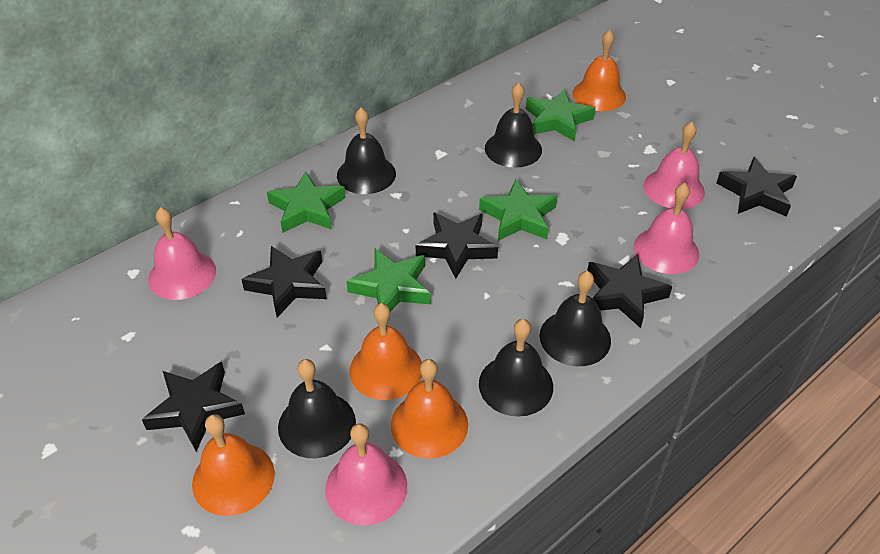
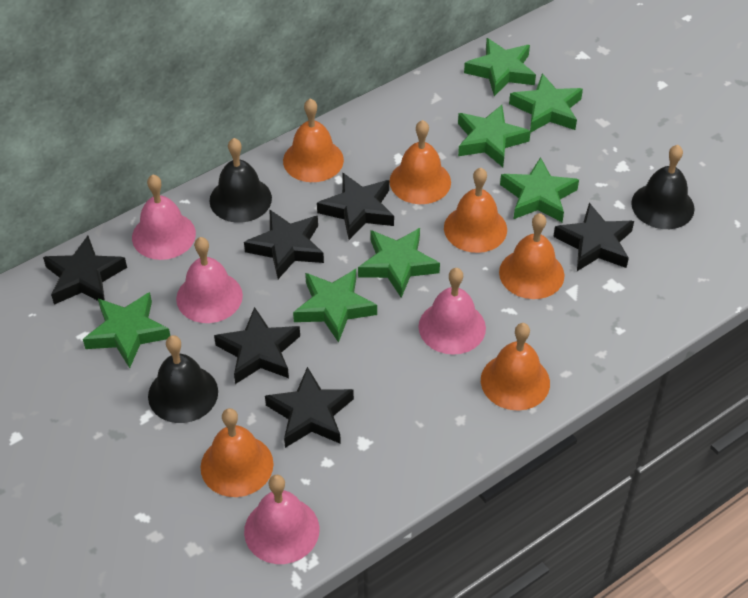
black bell: 5 -> 3
black star: 5 -> 6
green star: 4 -> 7
orange bell: 4 -> 6

